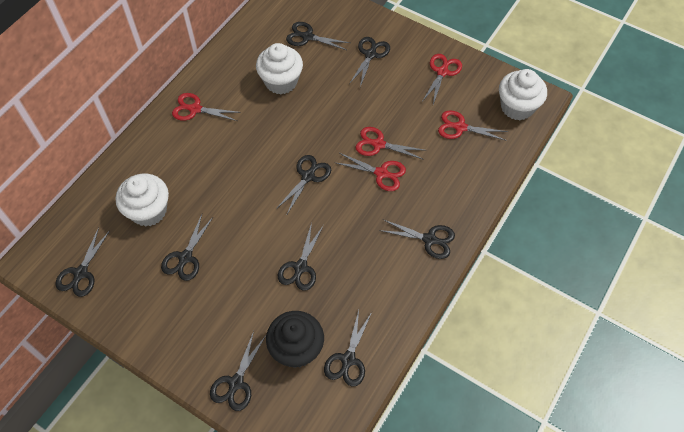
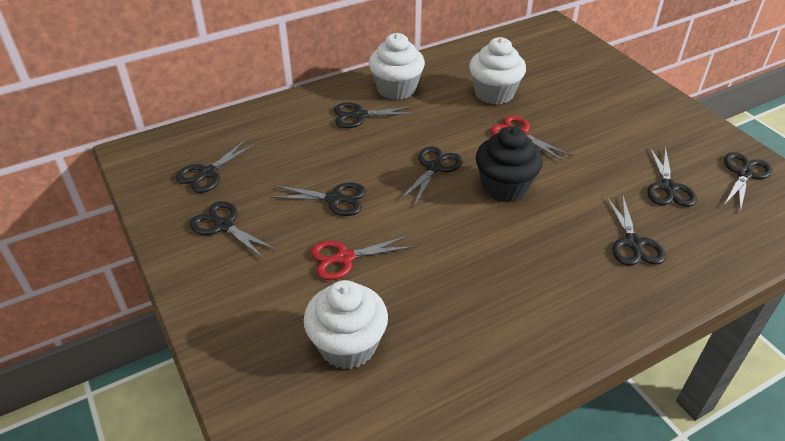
black scissors: 9 -> 8
red scissors: 5 -> 2

